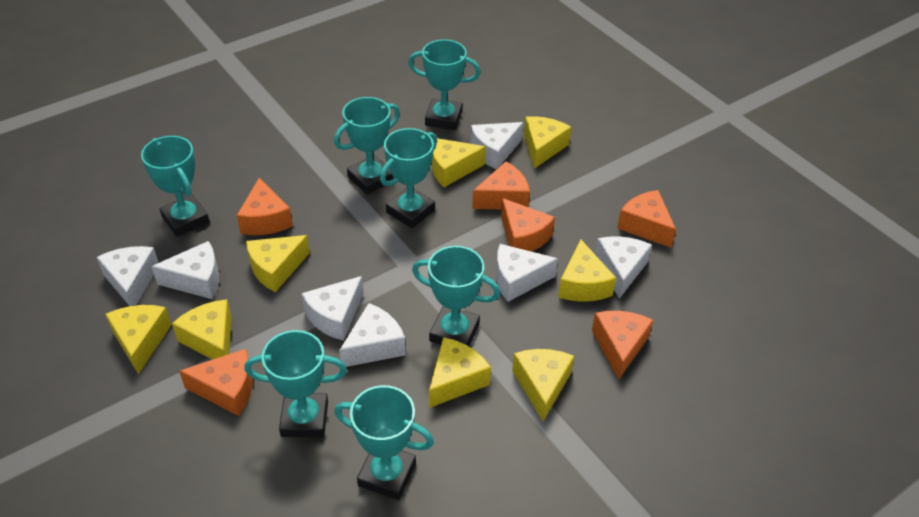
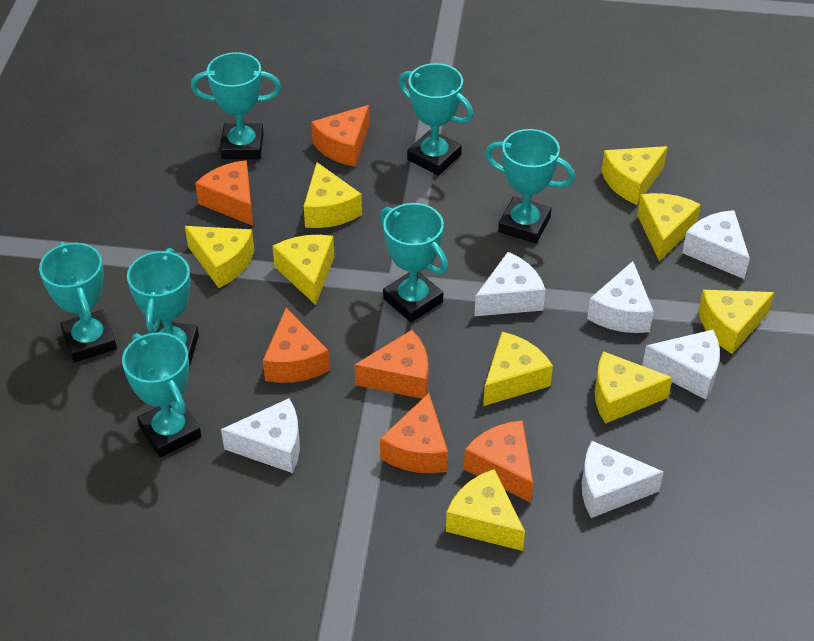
white cheese: 7 -> 6
yellow cheese: 8 -> 9

